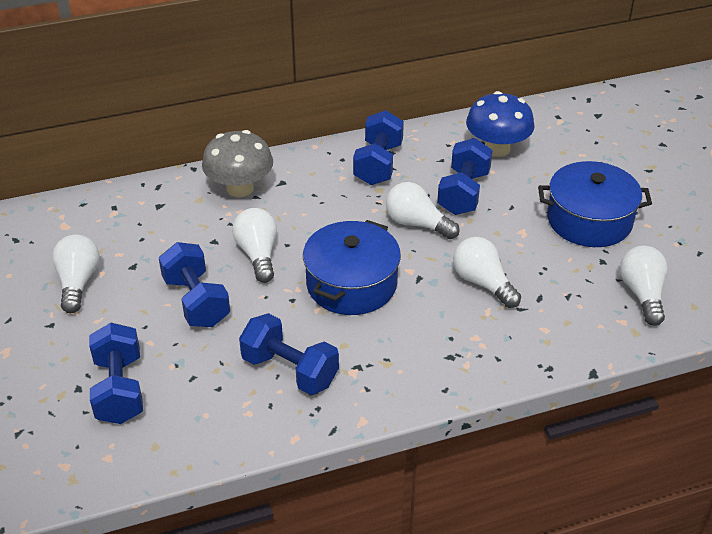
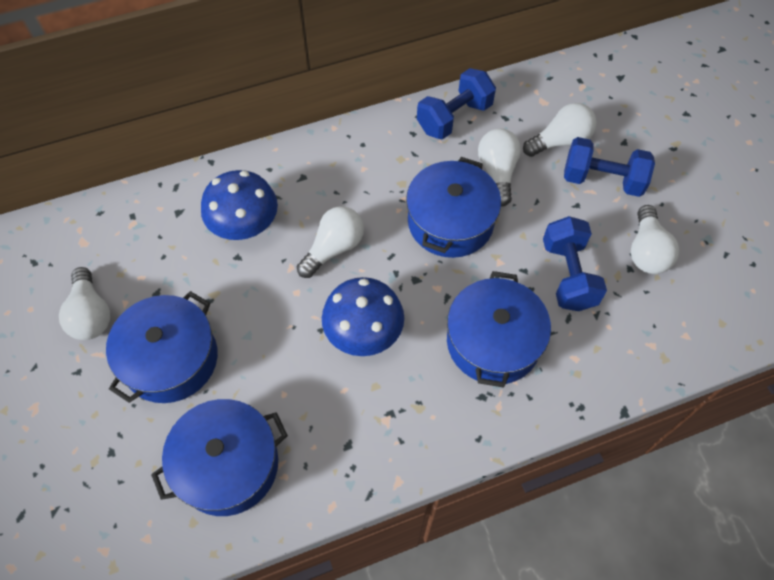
blue dumbbell: 5 -> 3
blue mushroom: 1 -> 2
blue pot: 2 -> 4
grey mushroom: 1 -> 0

